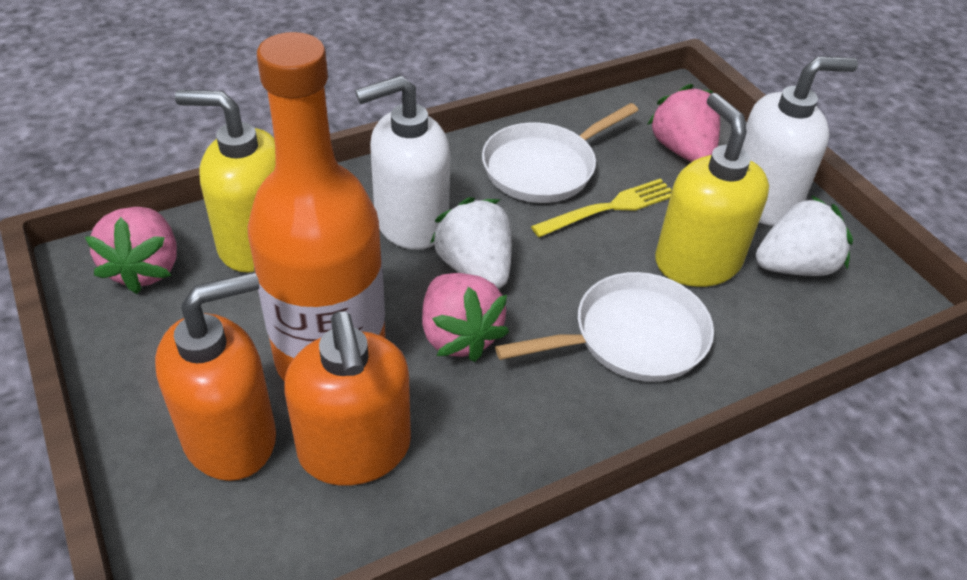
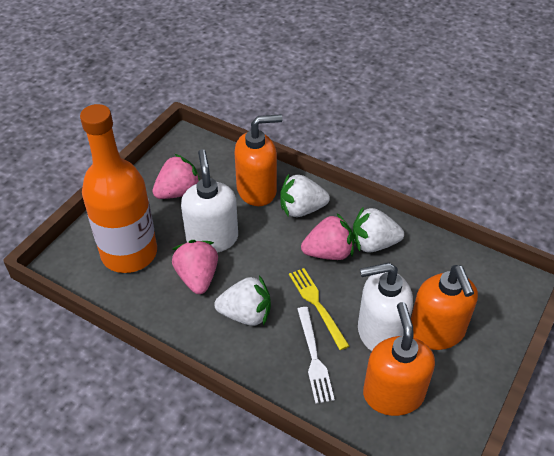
orange soap dispenser: 2 -> 3
white fork: 0 -> 1
white pan: 2 -> 0
white strawberry: 2 -> 3
yellow soap dispenser: 2 -> 0

